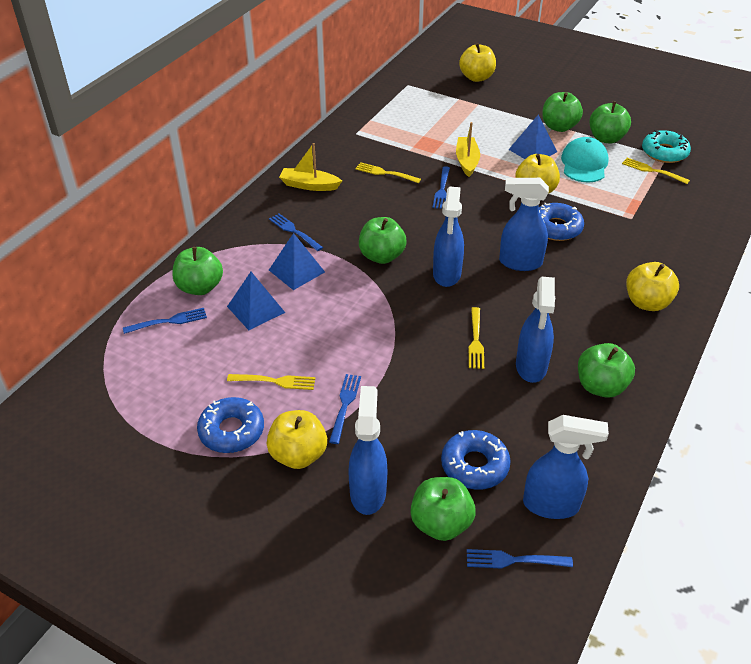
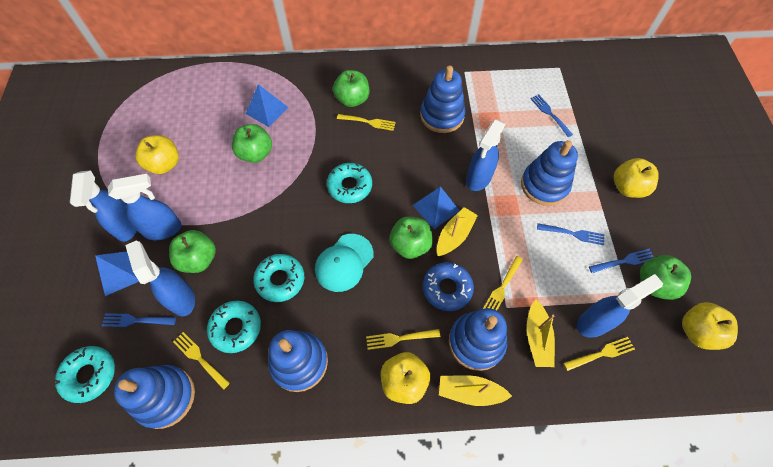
blue donut: 3 -> 1
blue fork: 5 -> 4
blue stacking toy: 0 -> 5
green apple: 6 -> 5
turquoise donut: 1 -> 4
yellow boat: 2 -> 3
yellow fork: 4 -> 5

